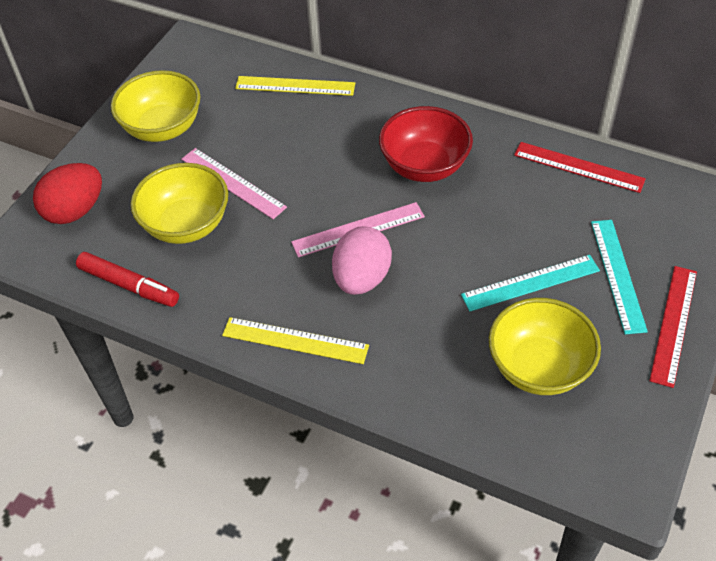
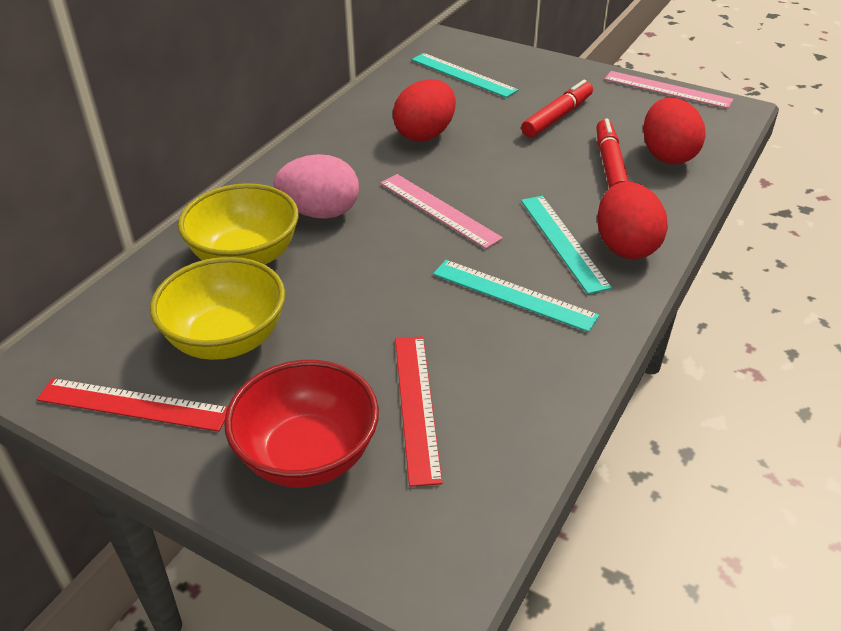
red egg: 1 -> 3
red marker: 1 -> 2
turquoise ruler: 2 -> 3
yellow bowl: 3 -> 2
yellow ruler: 2 -> 0

